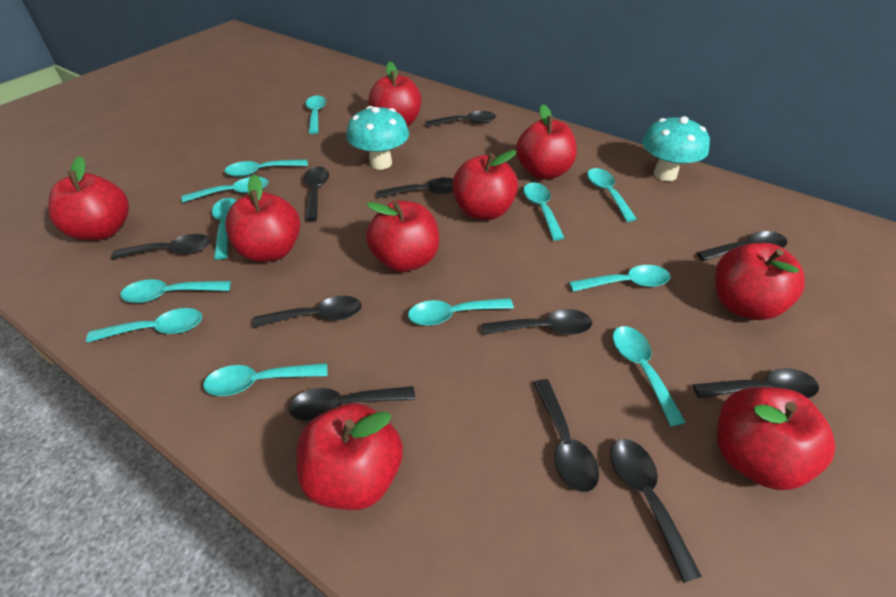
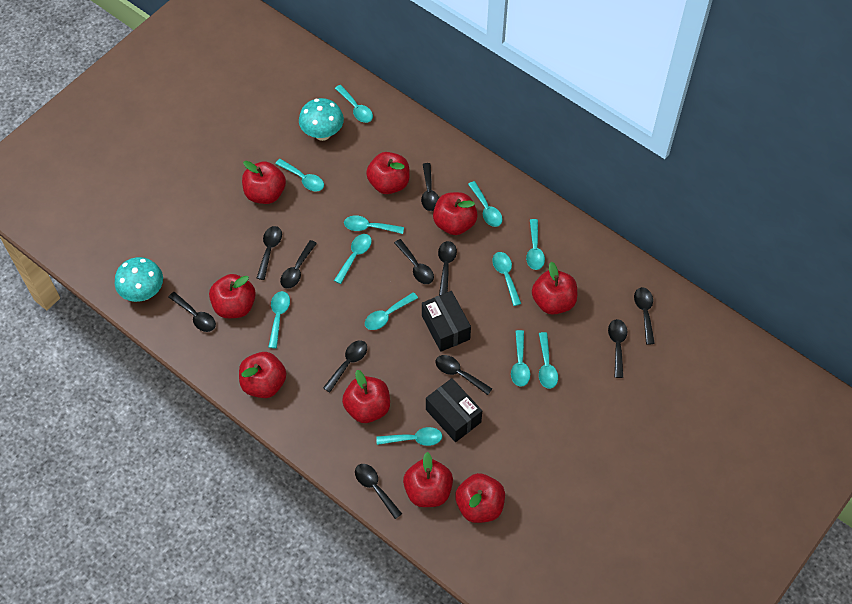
black box: 0 -> 2

